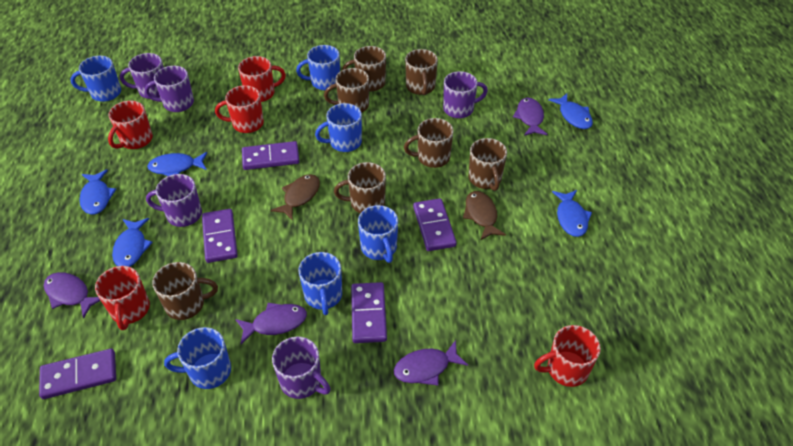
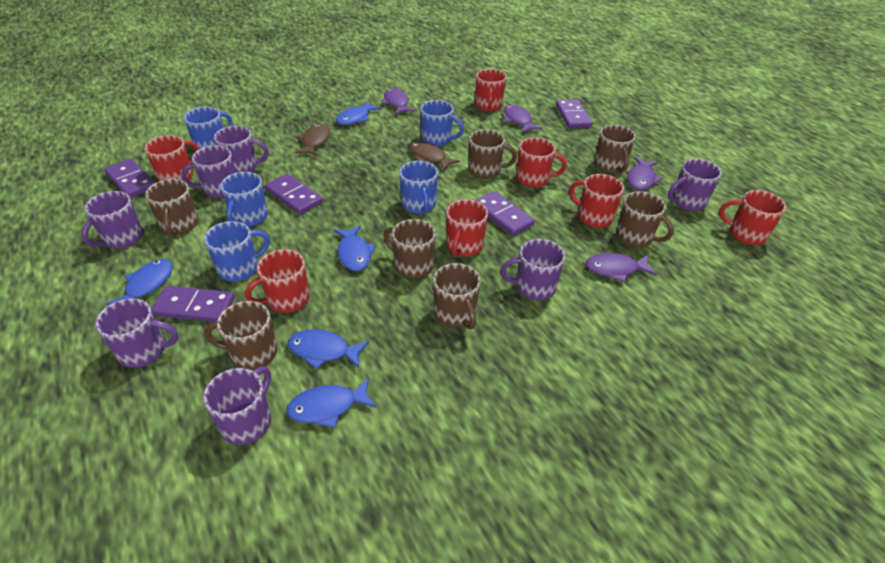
blue mug: 6 -> 5
purple mug: 5 -> 7
red mug: 5 -> 7

